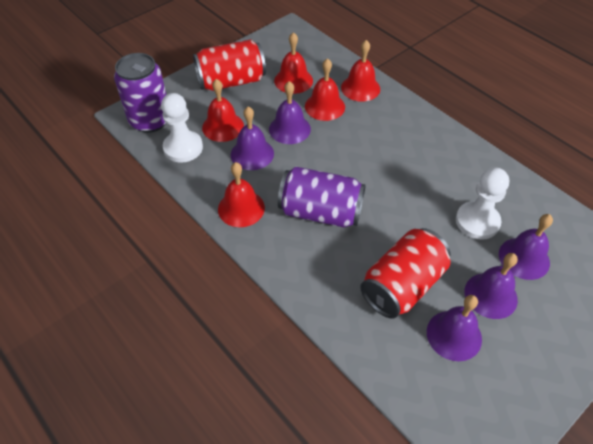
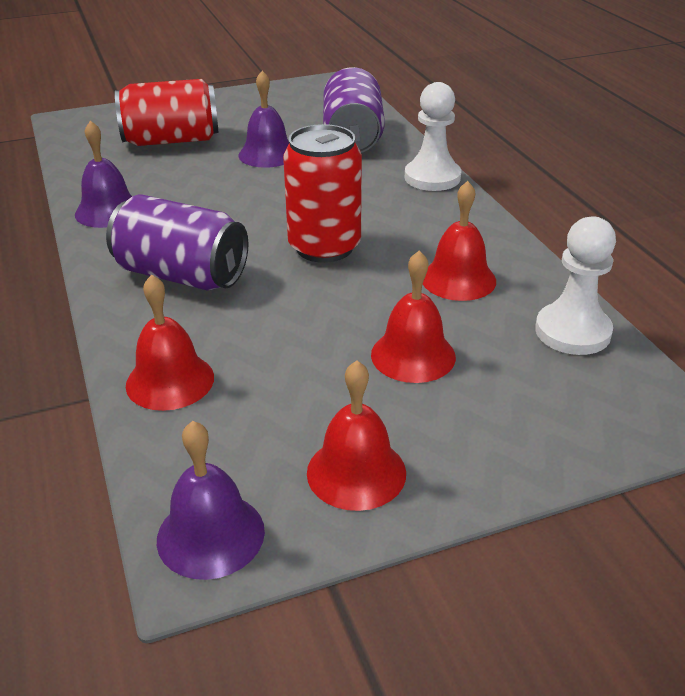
purple bell: 5 -> 3
red bell: 5 -> 4

